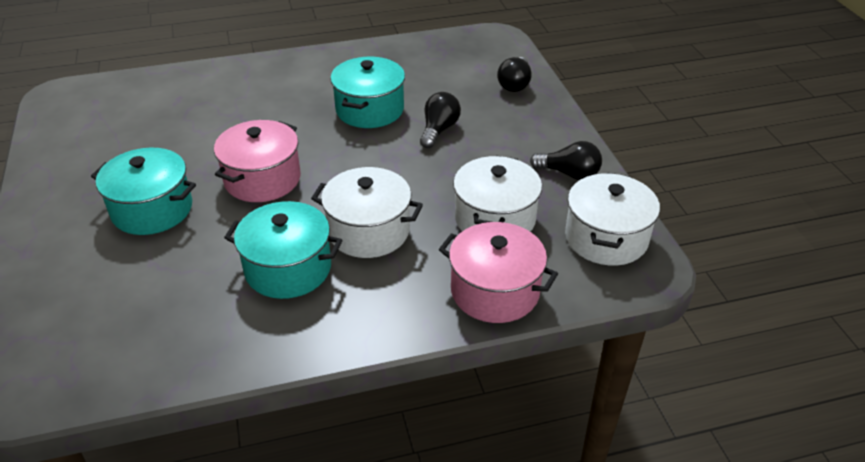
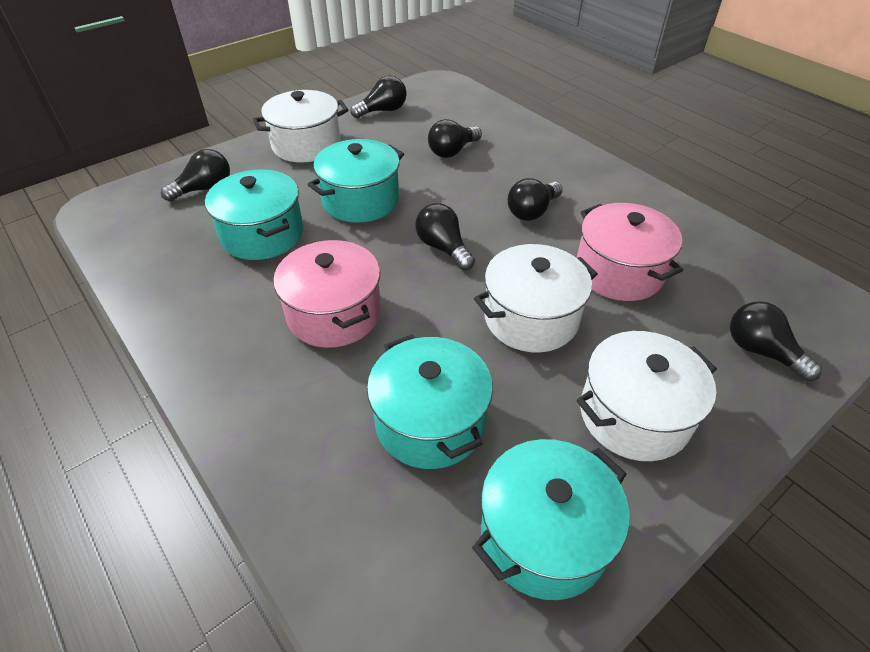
black light bulb: 3 -> 6
turquoise pot: 3 -> 4

